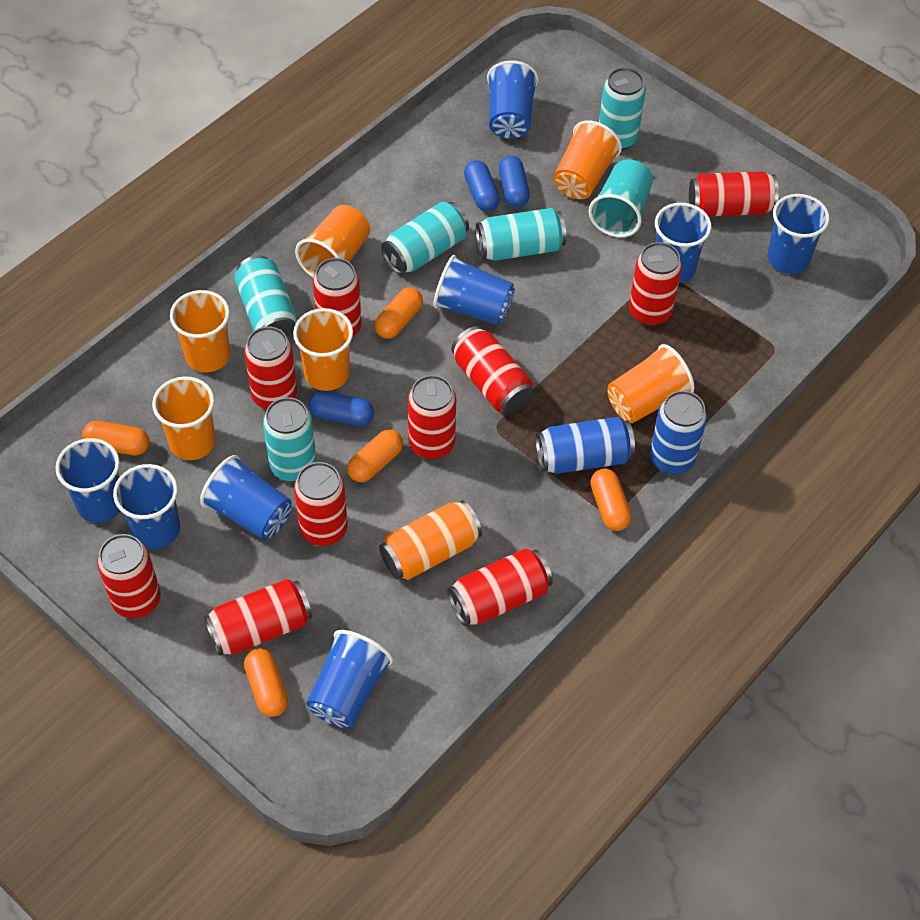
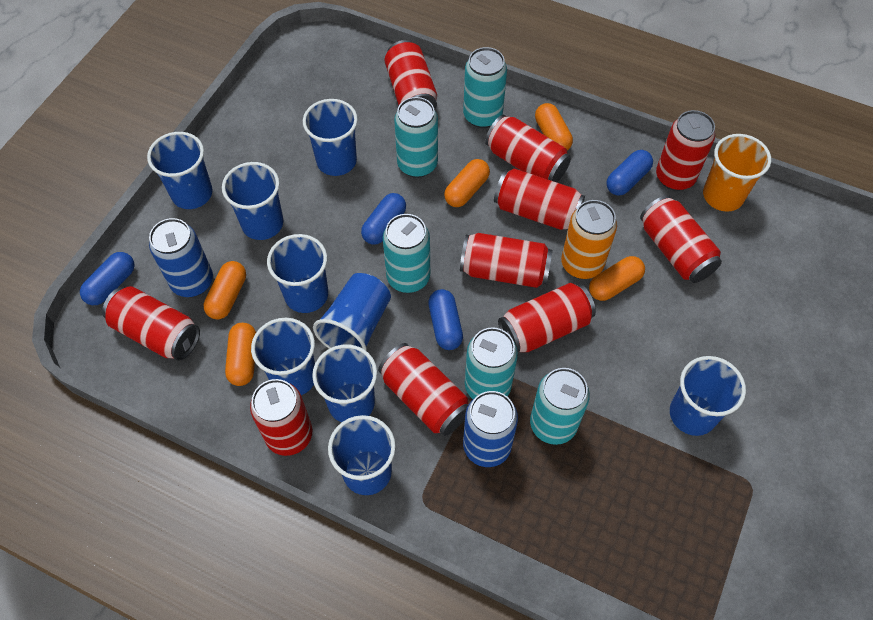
blue capsule: 3 -> 4
blue cup: 8 -> 9
orange cup: 6 -> 1
turquoise cup: 1 -> 0

